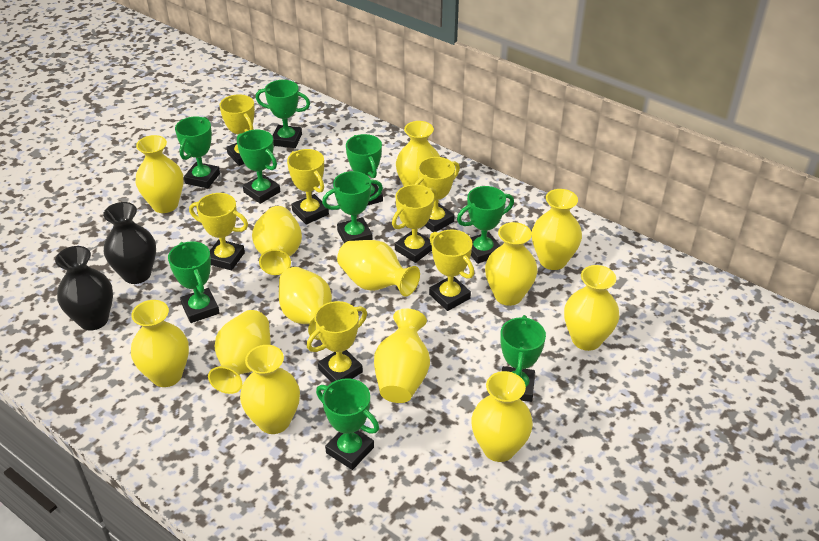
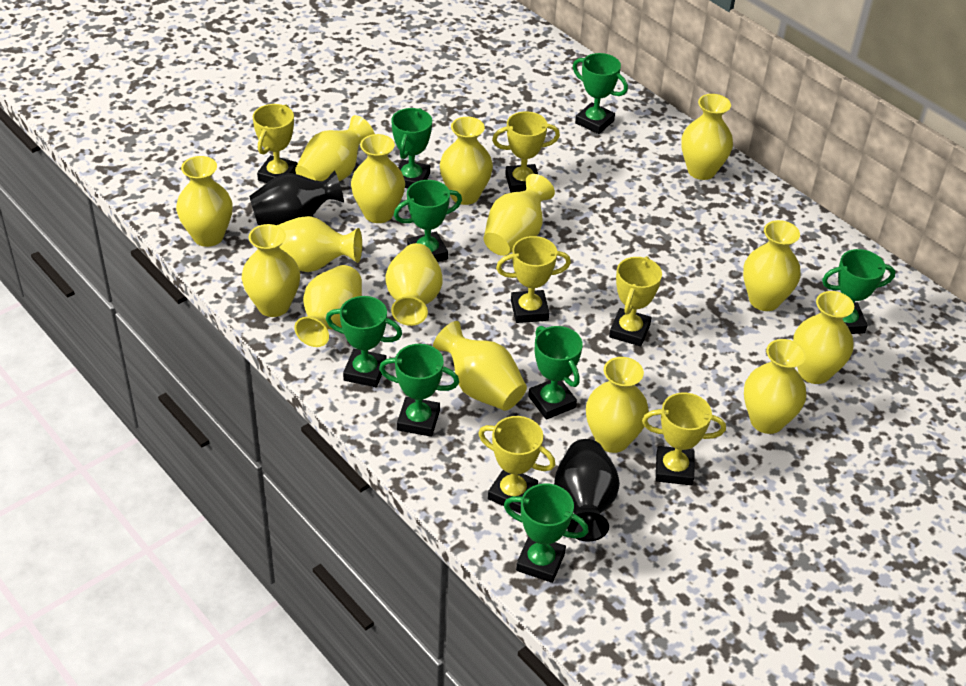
green trophy: 9 -> 8
yellow trophy: 7 -> 6
yellow vase: 13 -> 15

